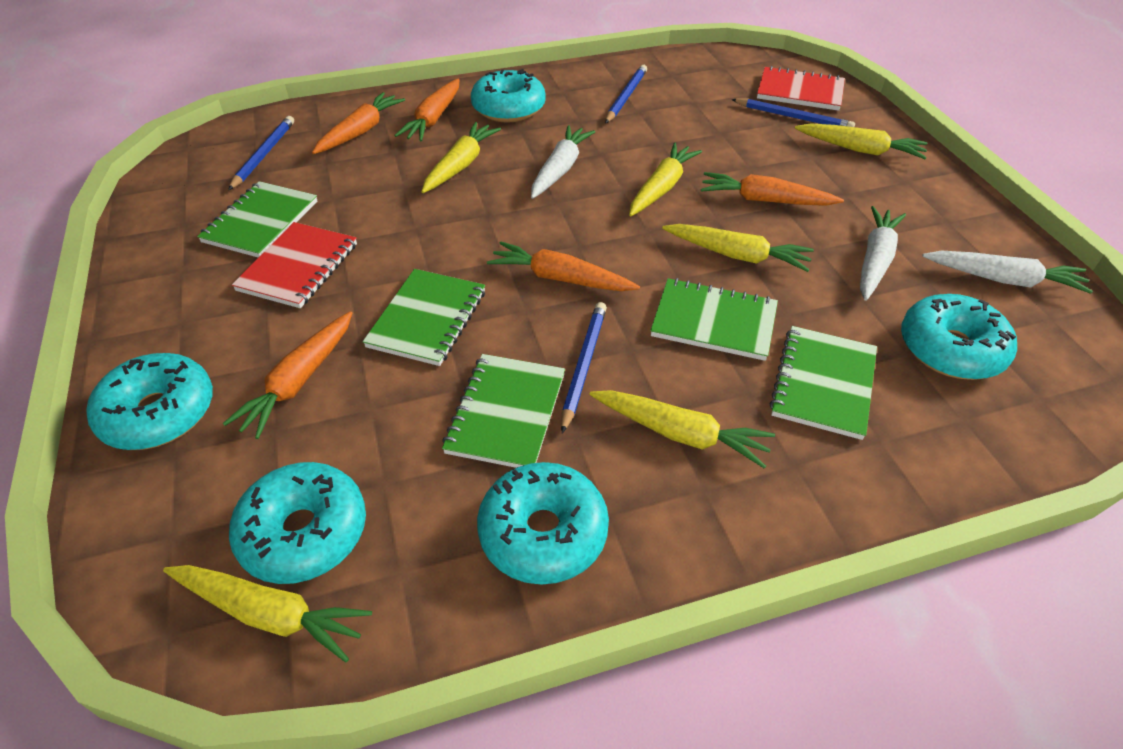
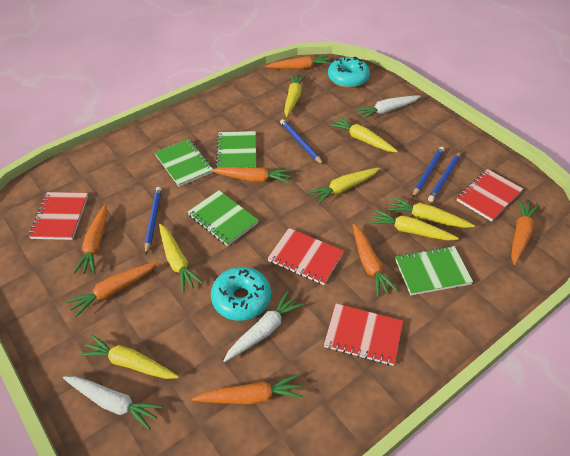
green notebook: 5 -> 4
orange carrot: 5 -> 7
red notebook: 2 -> 4
turquoise donut: 5 -> 2
yellow carrot: 6 -> 7

